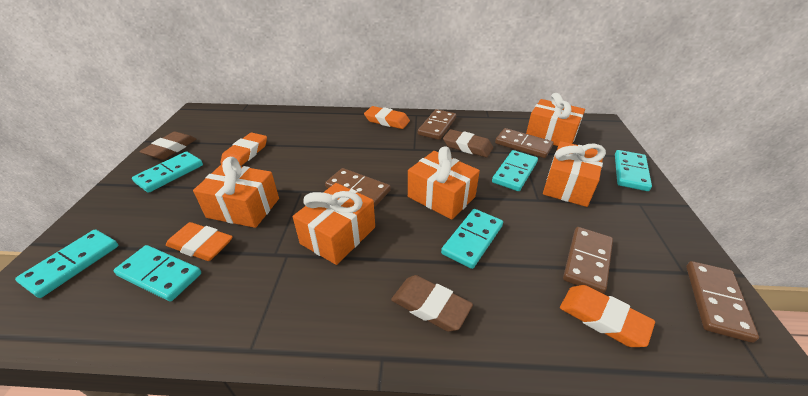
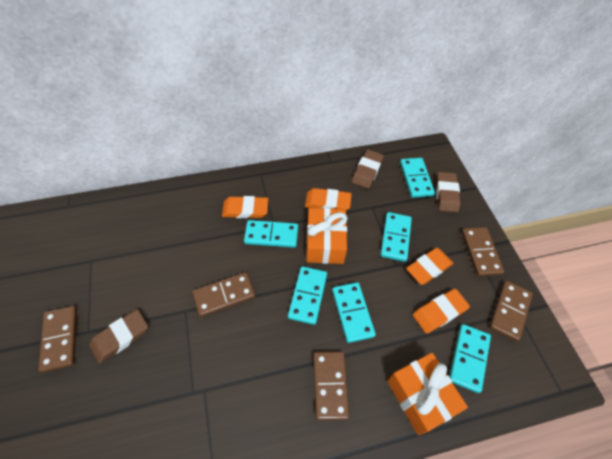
orange gift: 5 -> 2

